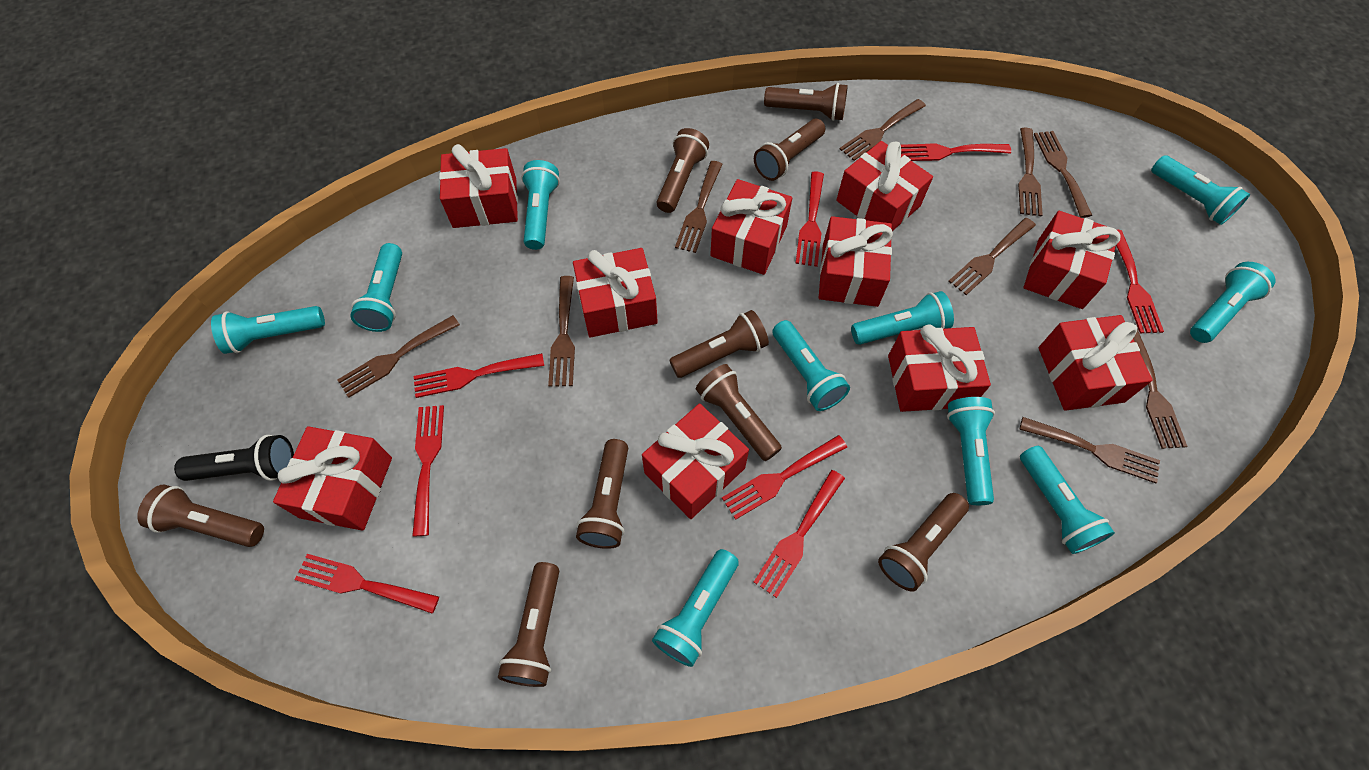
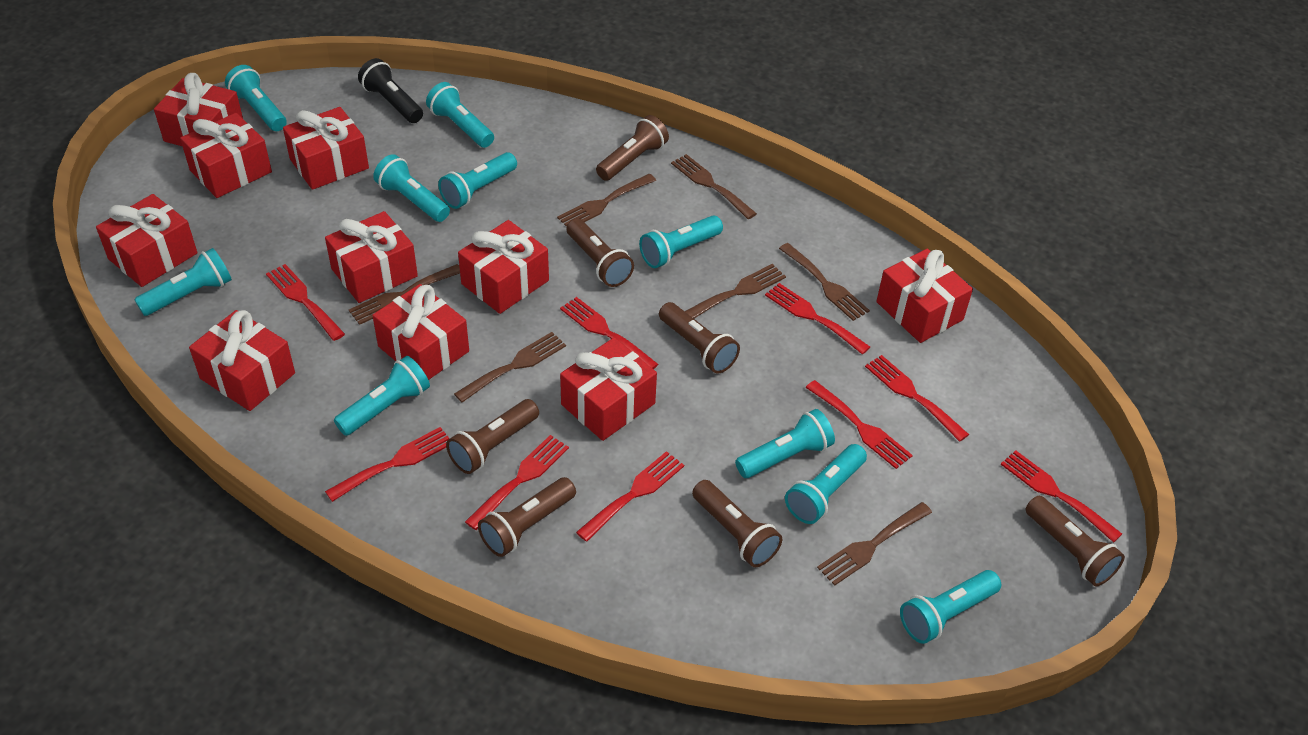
brown flashlight: 9 -> 7
brown fork: 9 -> 7
red fork: 8 -> 9

